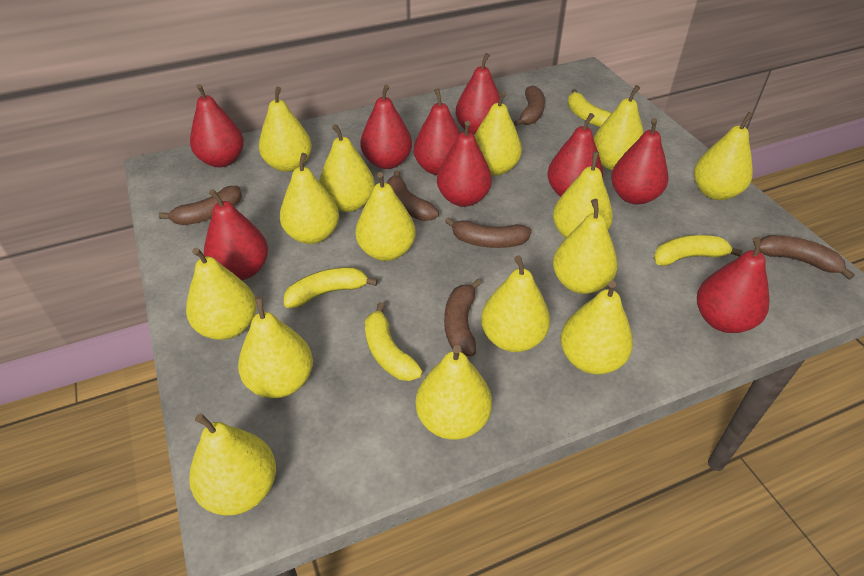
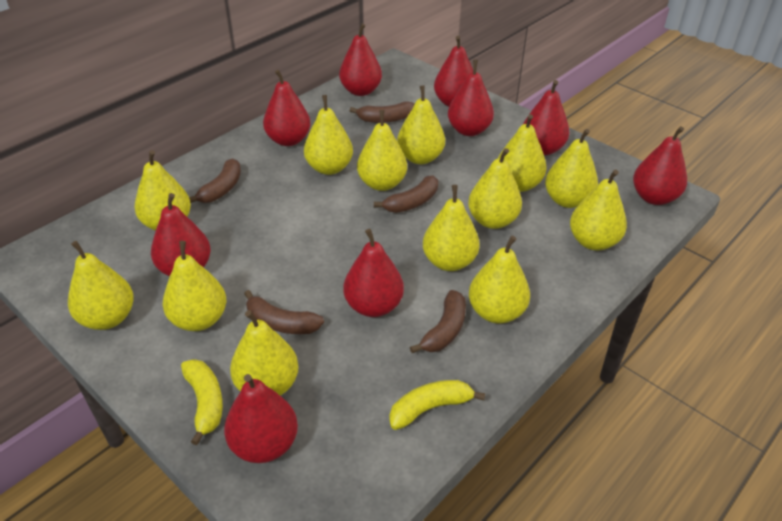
brown banana: 6 -> 5
yellow banana: 4 -> 2
yellow pear: 15 -> 13

